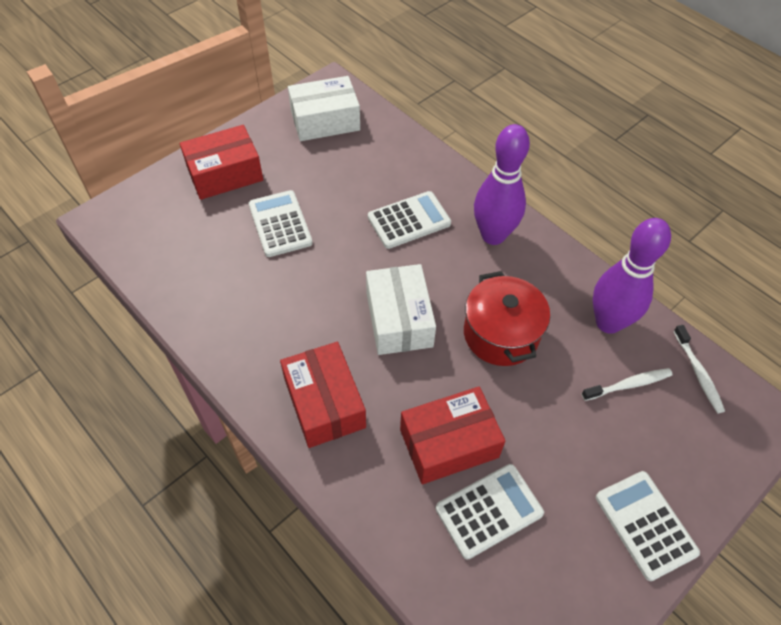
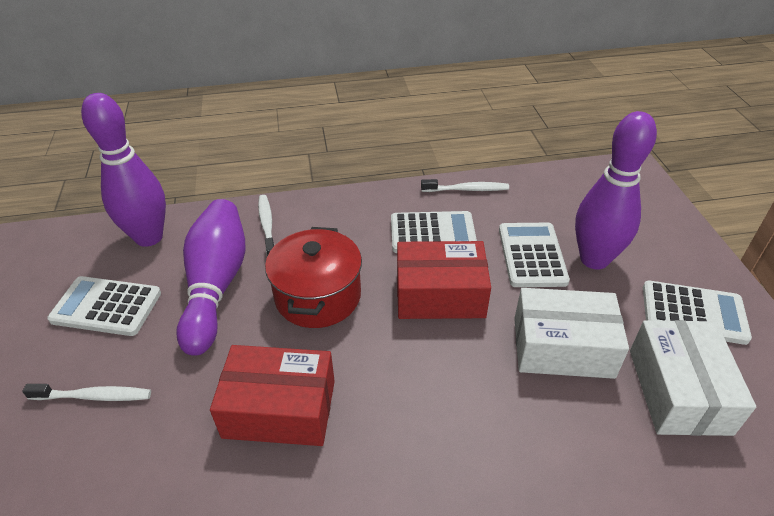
purple bowling pin: 2 -> 3
red box: 3 -> 2
white toothbrush: 2 -> 3

